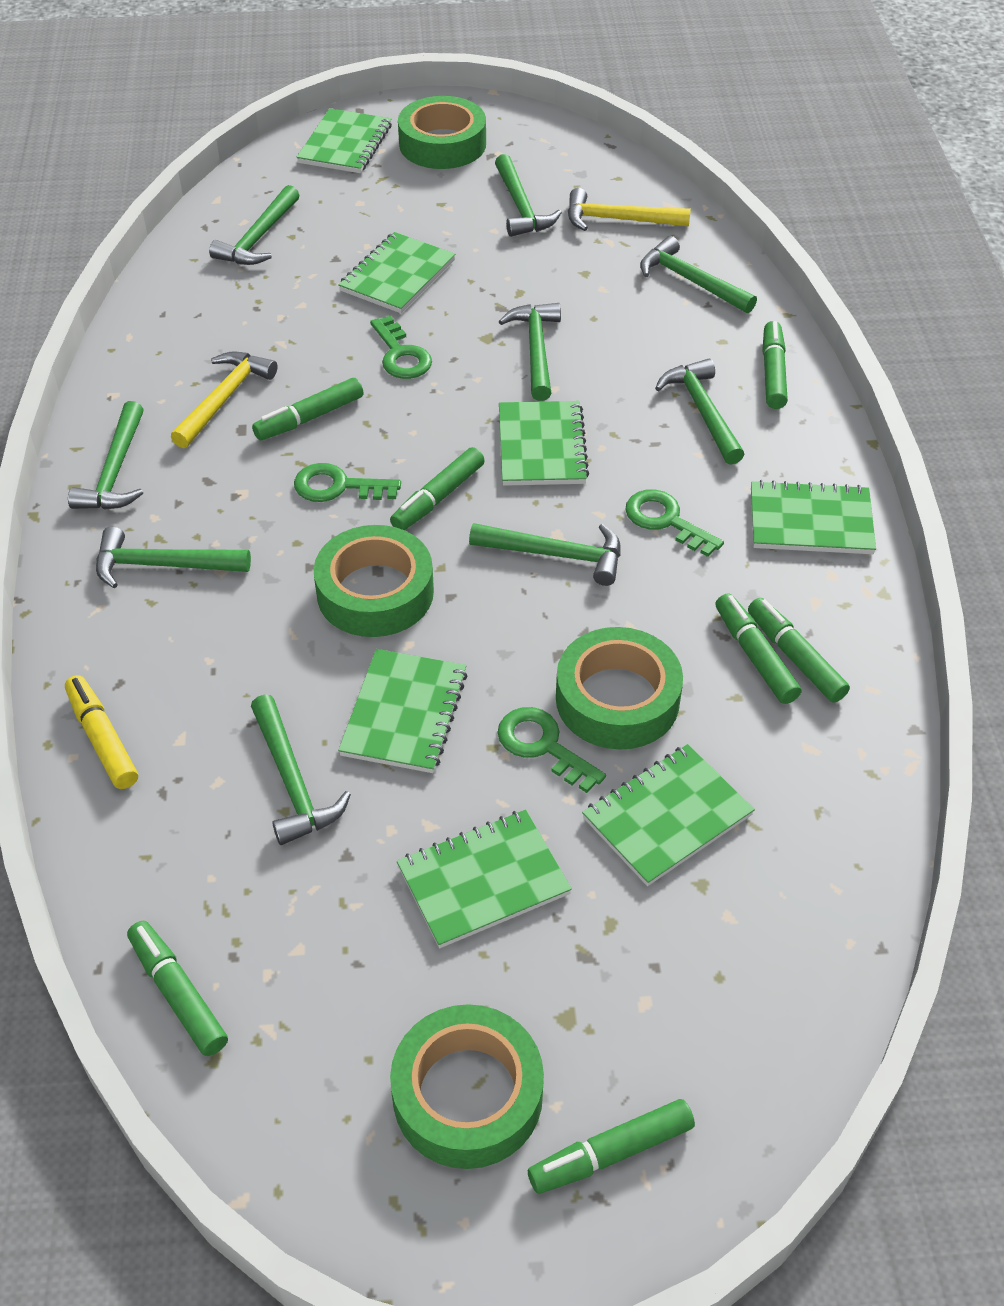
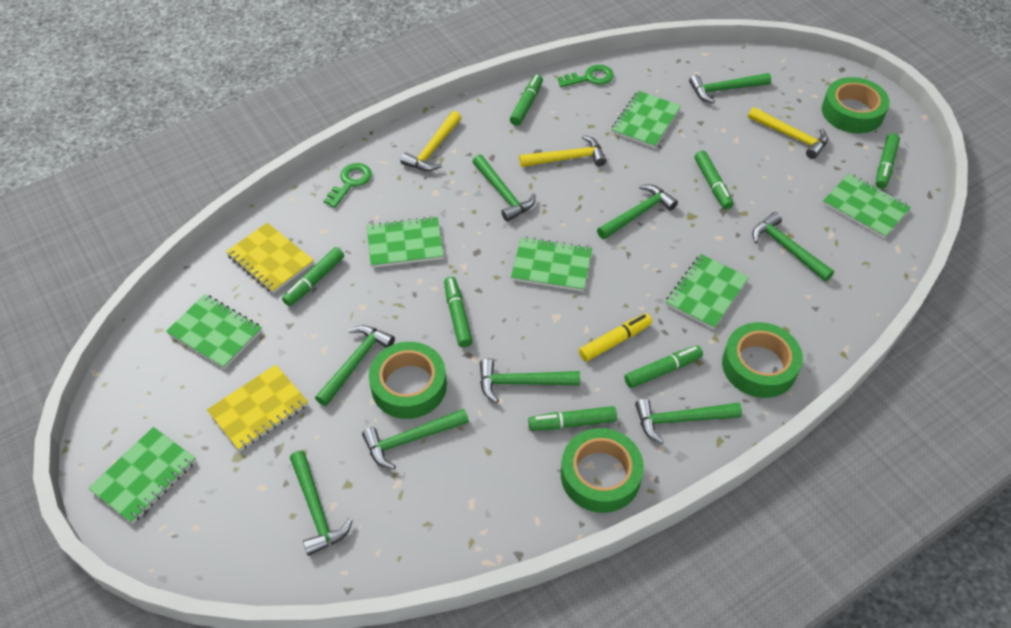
green key: 4 -> 2
yellow hammer: 2 -> 3
yellow notebook: 0 -> 2

